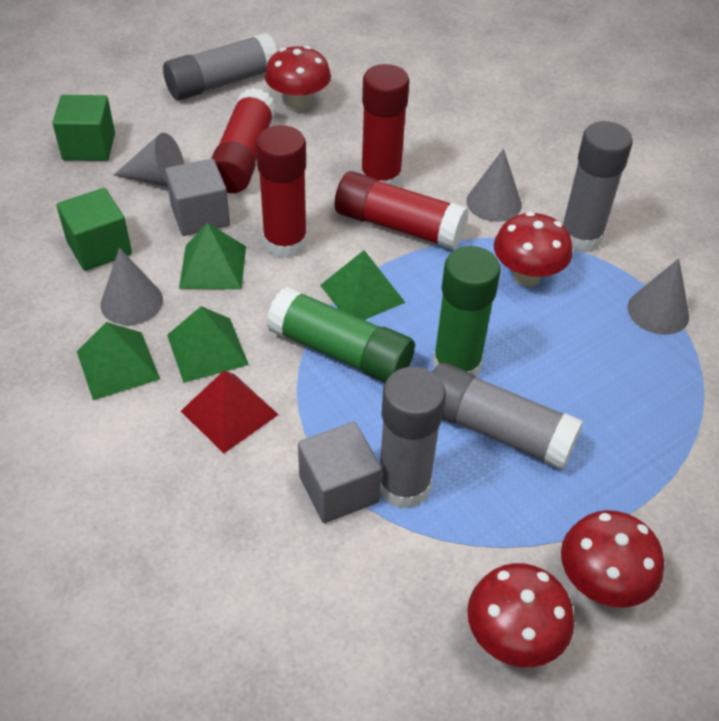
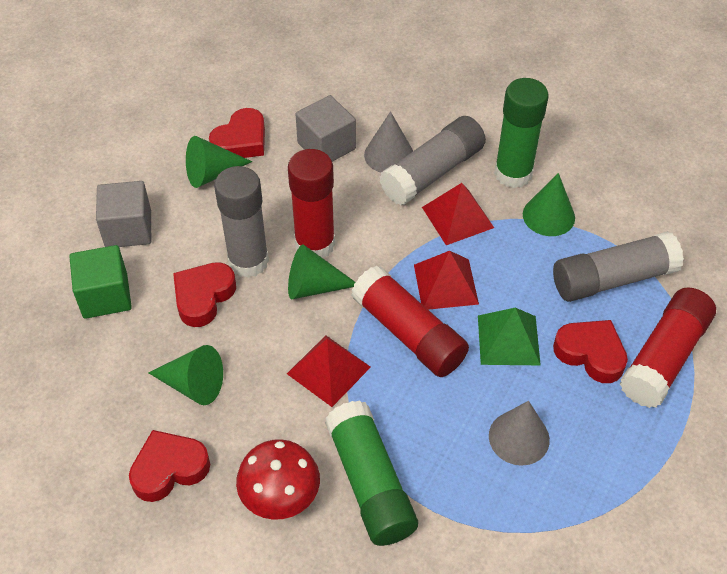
green cone: 0 -> 4
green cube: 2 -> 1
green pyramid: 4 -> 1
grey cone: 4 -> 2
grey glue stick: 4 -> 3
red glue stick: 4 -> 3
red heart: 0 -> 4
red mushroom: 4 -> 1
red pyramid: 1 -> 3

